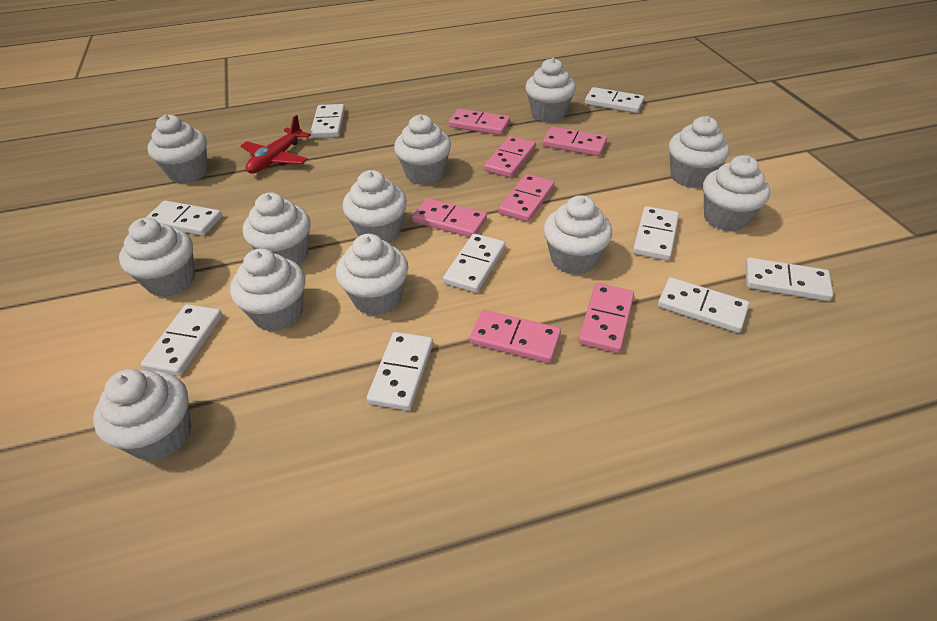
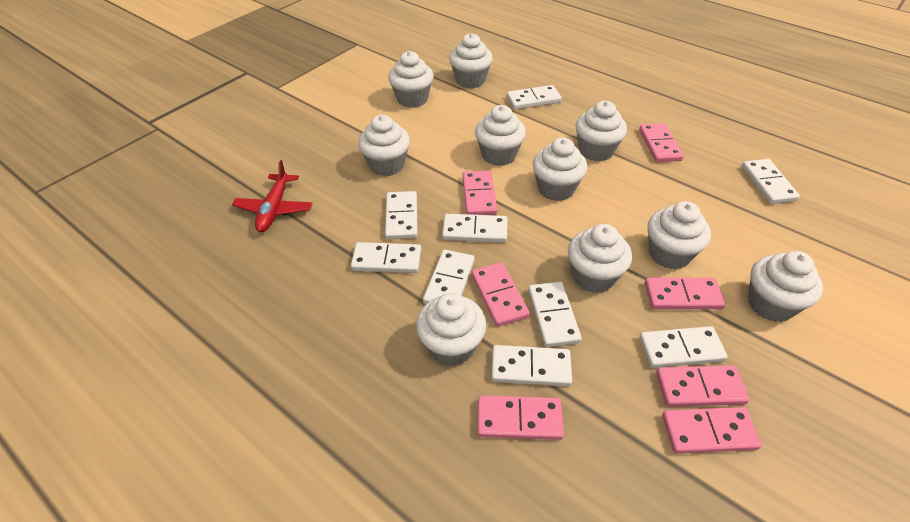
white cupcake: 12 -> 10

